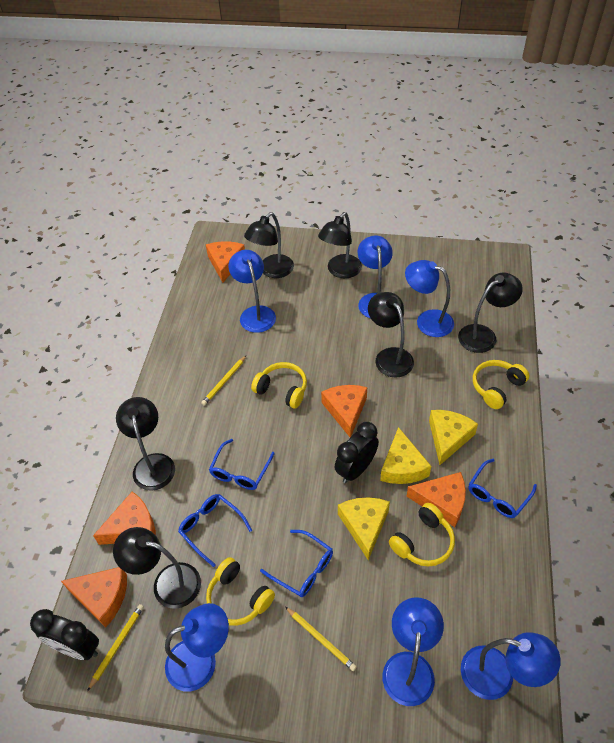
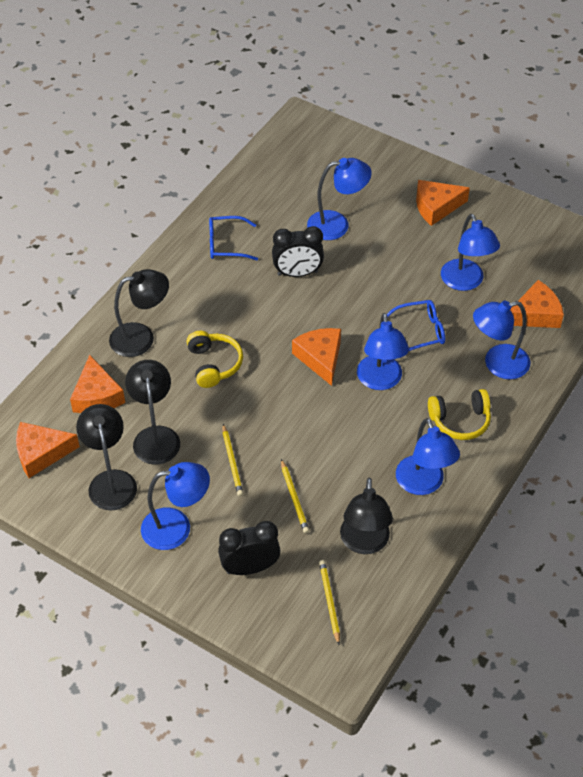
black lamp: 6 -> 4
blue glasses: 4 -> 2
yellow cheese: 3 -> 0
yellow headphones: 4 -> 2

